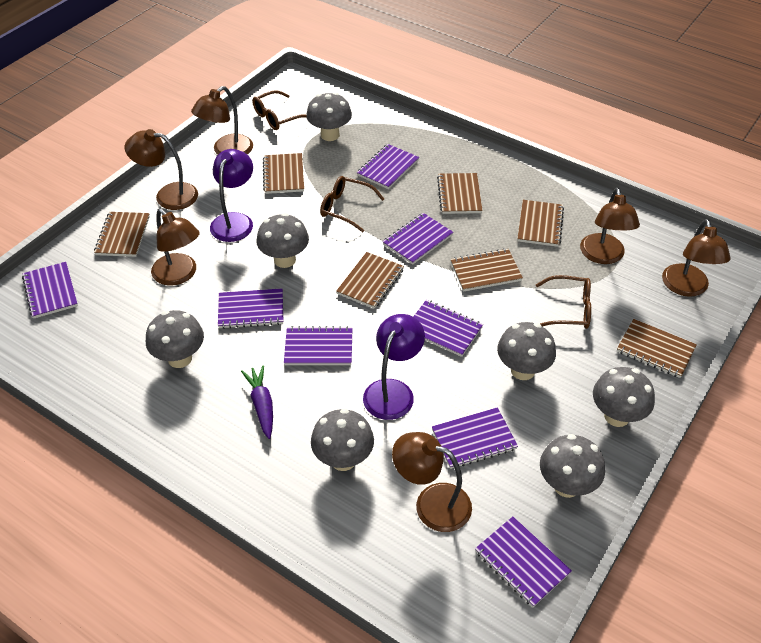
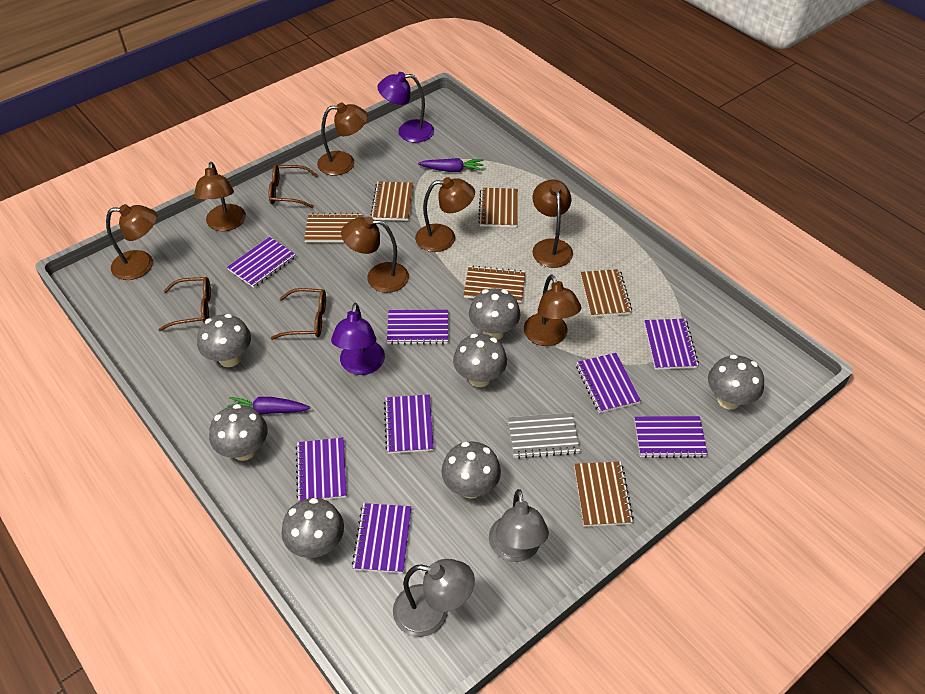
brown lamp: 6 -> 7
brown notebook: 7 -> 6
grey lamp: 0 -> 2
grey notebook: 0 -> 1
purple carrot: 1 -> 2

